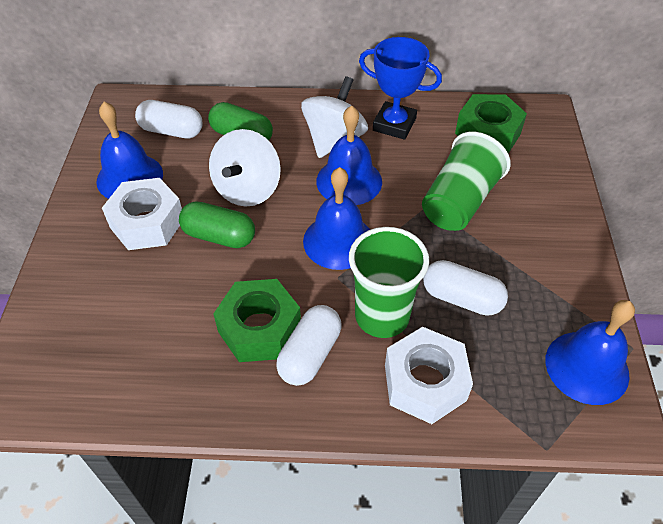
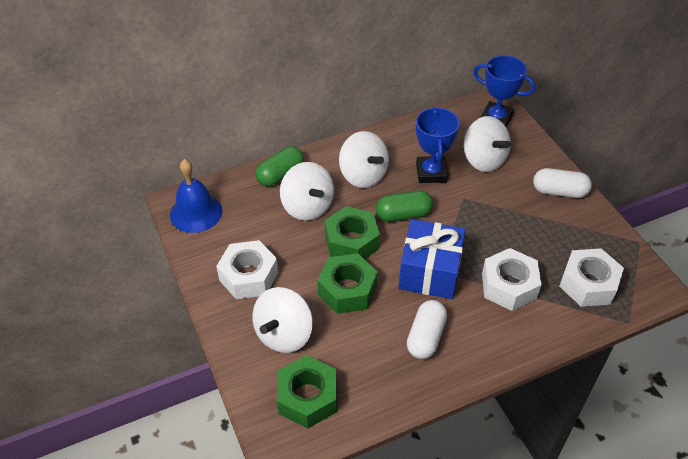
blue bell: 4 -> 1
blue gift: 0 -> 1
blue trophy: 1 -> 2
green cup: 2 -> 0
green nut: 2 -> 3
white capsule: 3 -> 2
white nut: 2 -> 3
white spinning top: 2 -> 4

